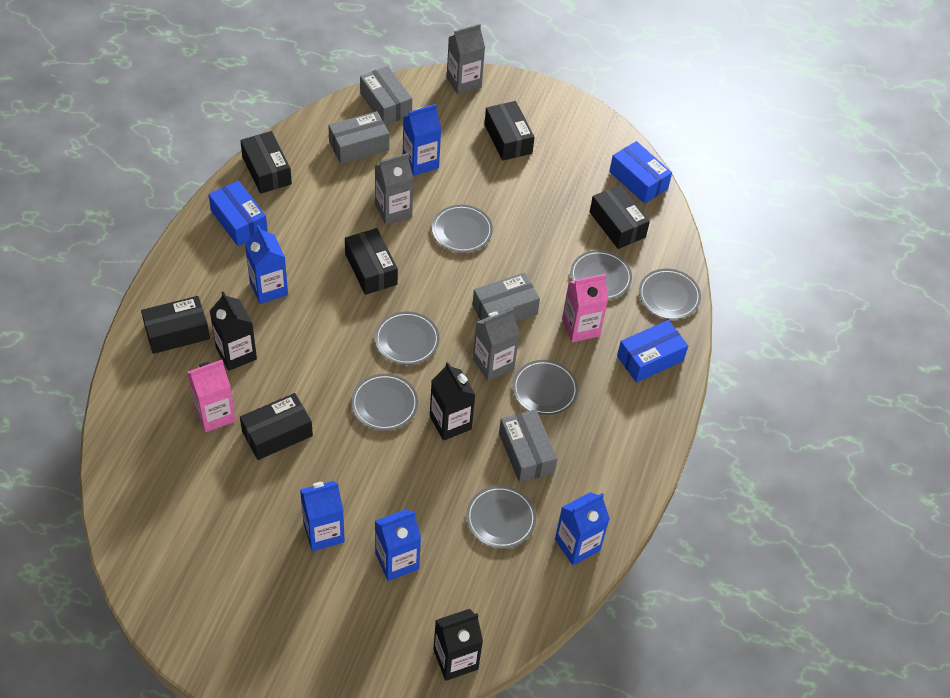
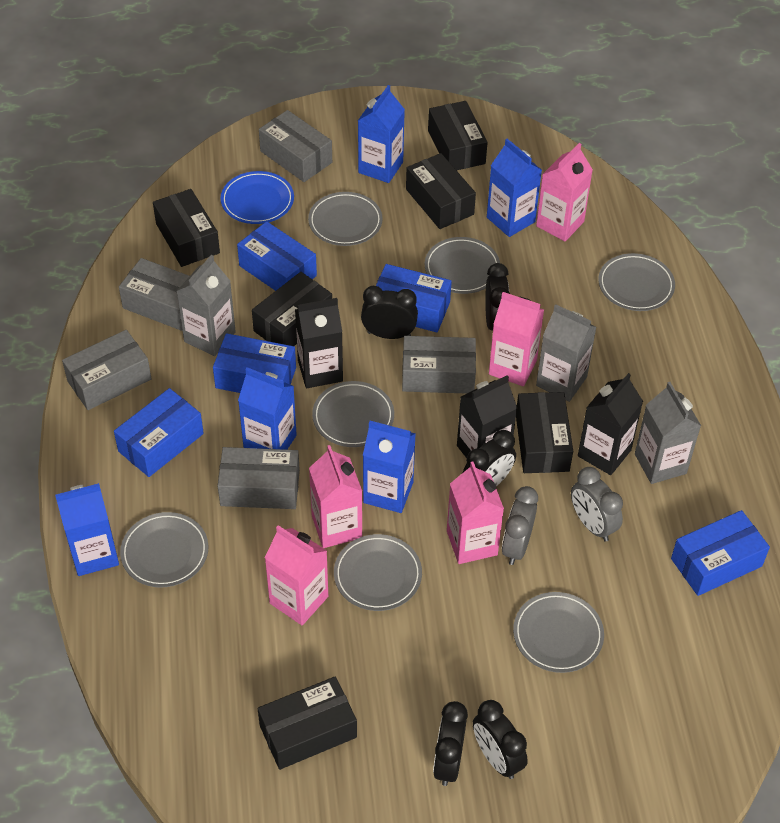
black clock: 0 -> 5
blue box: 3 -> 5
blue plate: 0 -> 1
grey box: 4 -> 5
grey clock: 0 -> 2
pink carton: 2 -> 5

